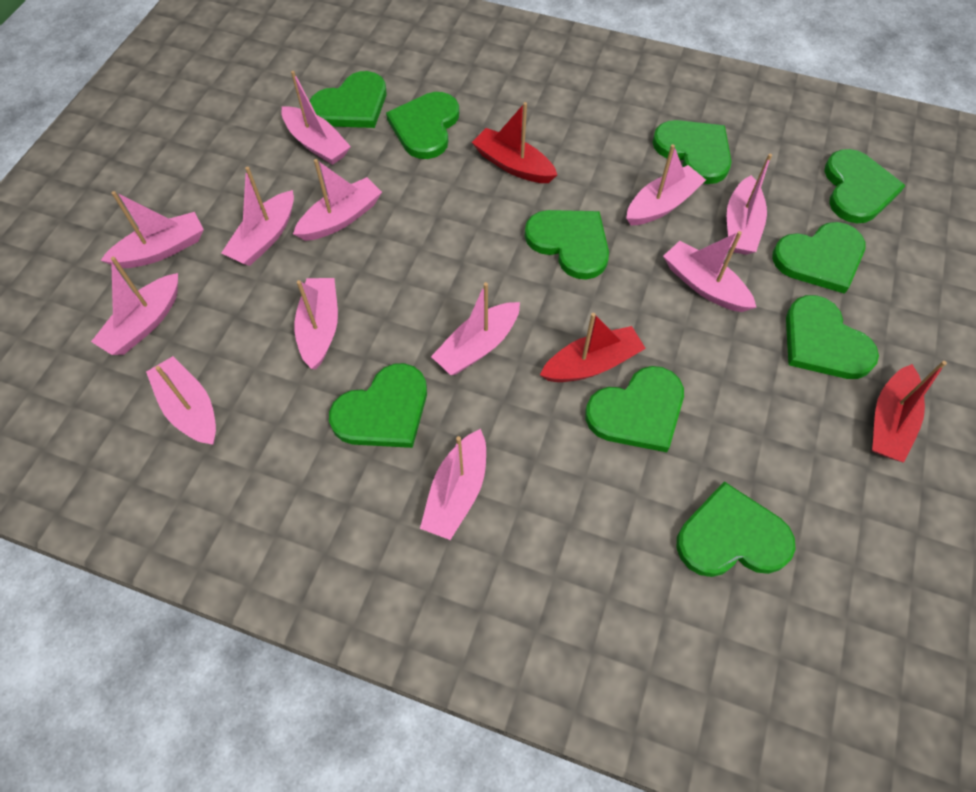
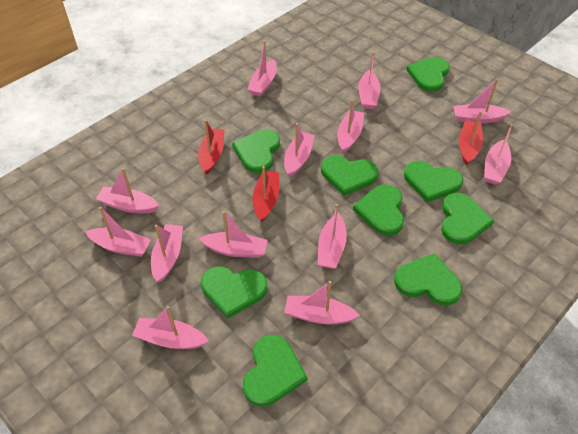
green heart: 10 -> 9
pink boat: 12 -> 13

